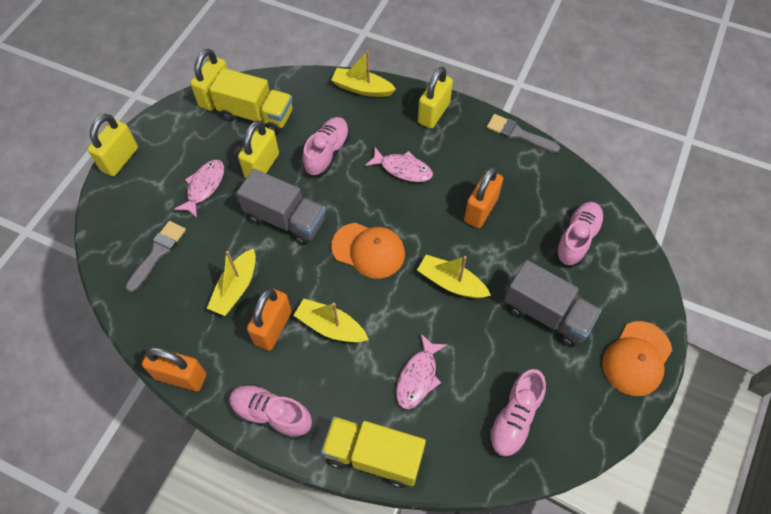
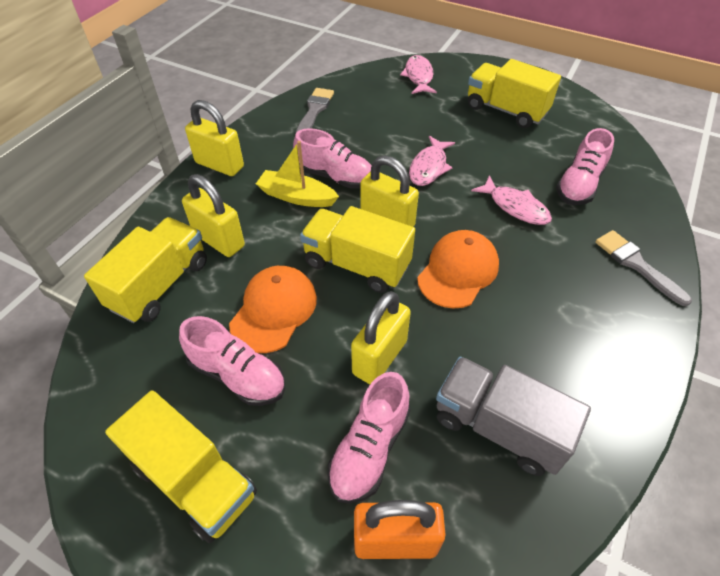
grey truck: 2 -> 1
orange padlock: 3 -> 1
yellow boat: 4 -> 1
yellow truck: 2 -> 4

